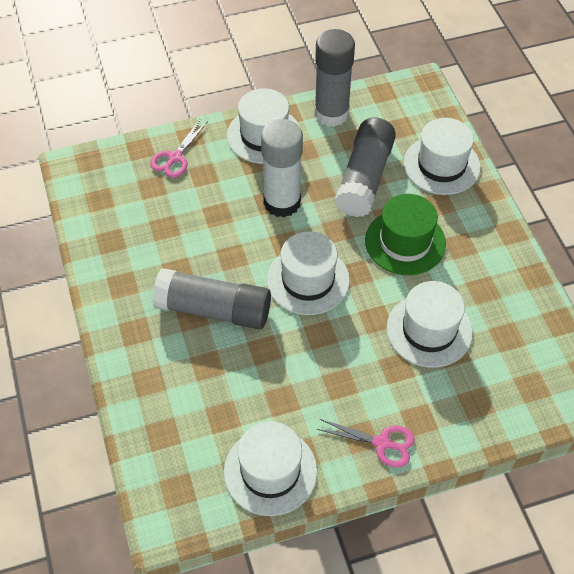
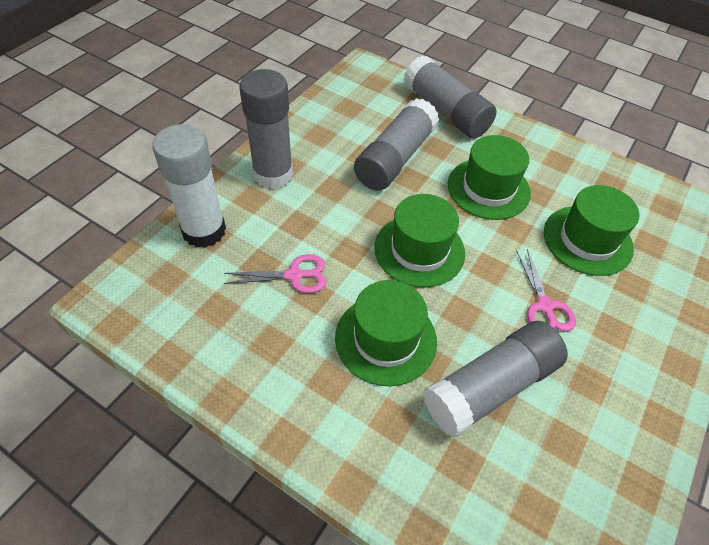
green hat: 1 -> 4
grey glue stick: 3 -> 4
white hat: 5 -> 0

